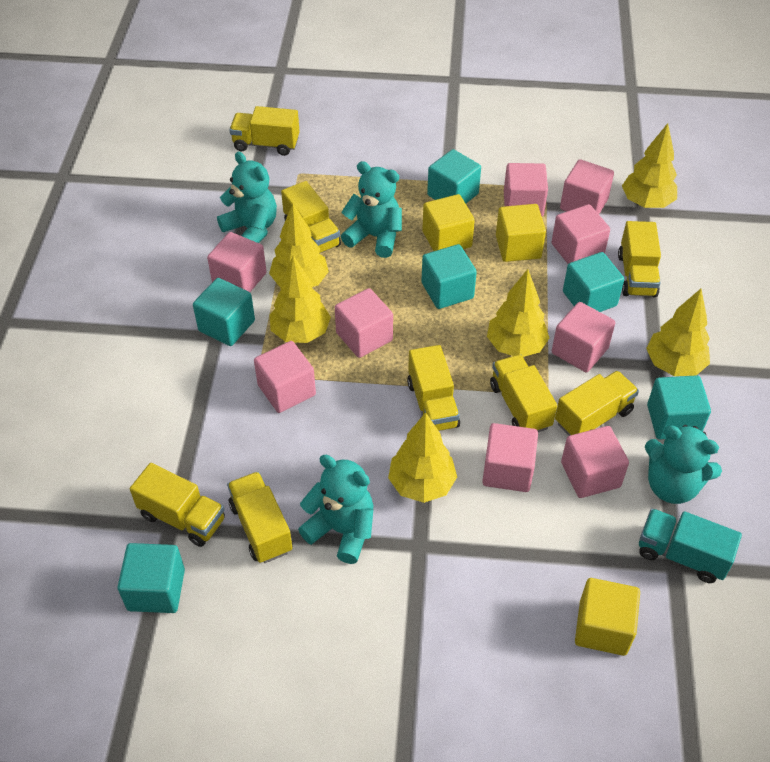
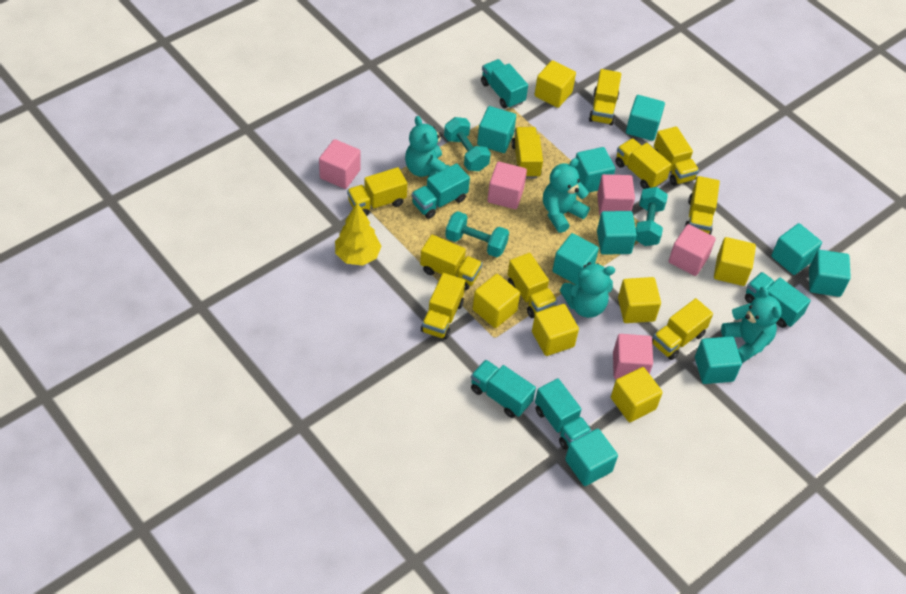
pink cube: 9 -> 5
turquoise cube: 6 -> 9
turquoise dumbbell: 0 -> 3
turquoise truck: 1 -> 5
yellow cube: 3 -> 6
yellow tree: 6 -> 1
yellow truck: 8 -> 10

